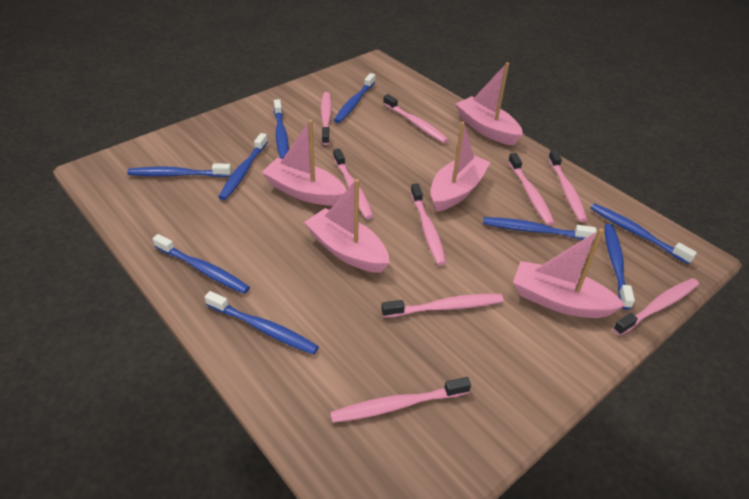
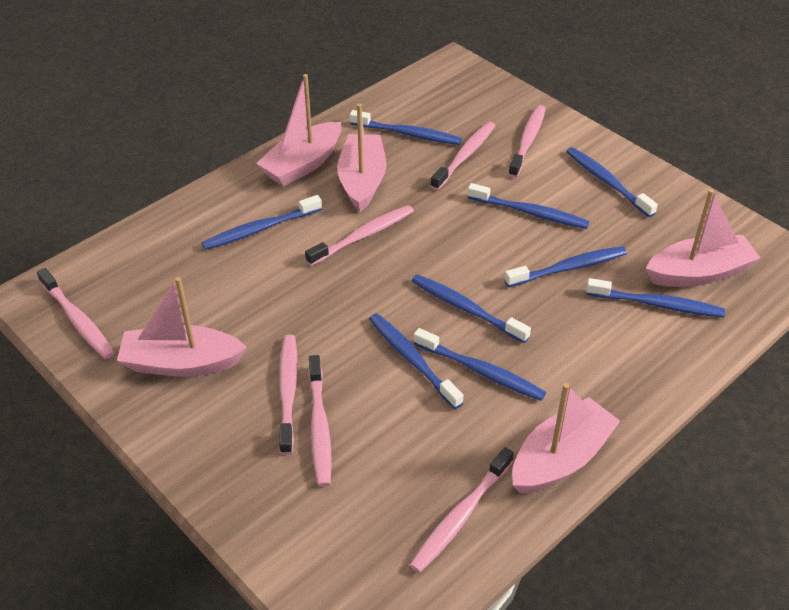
pink toothbrush: 9 -> 7

